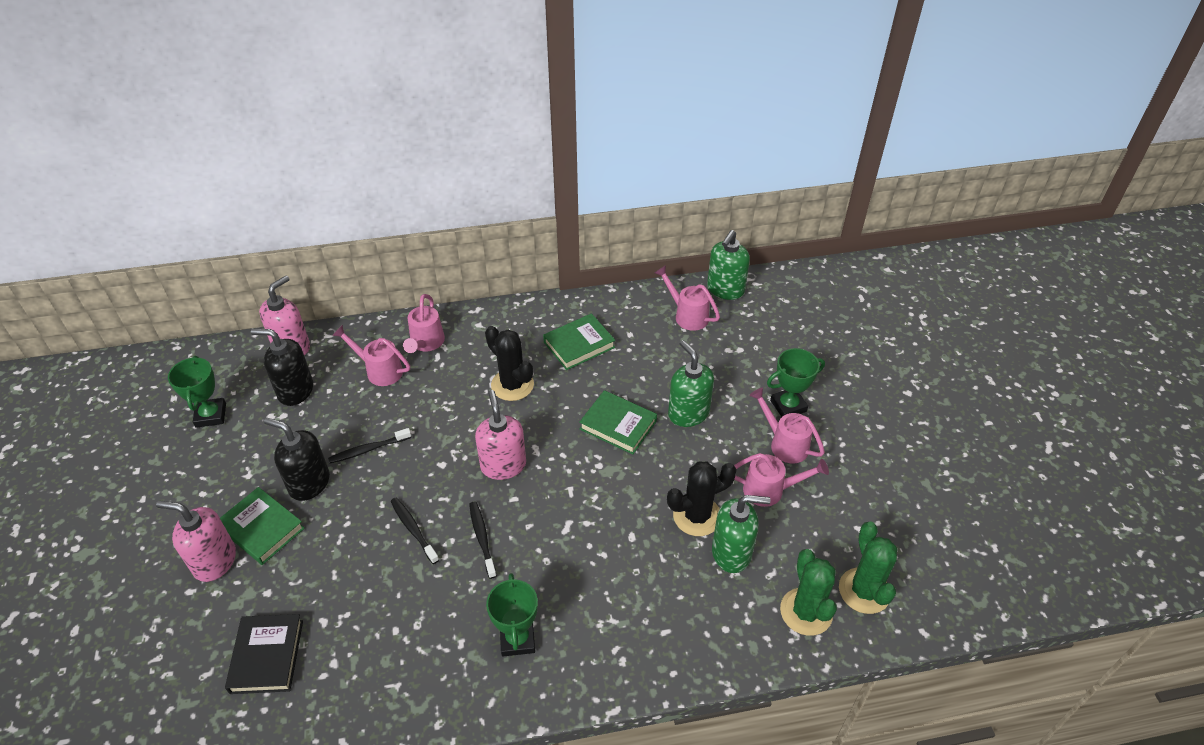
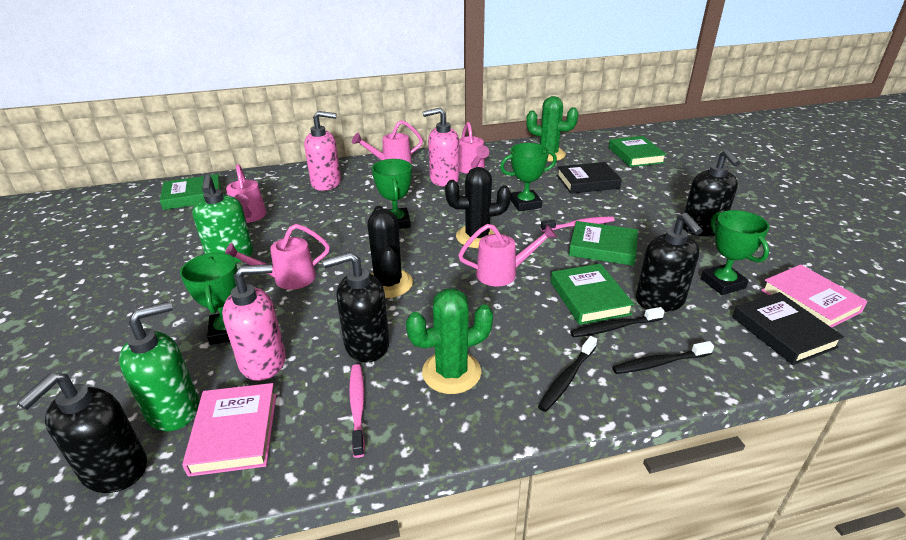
black book: 1 -> 2
black soap dispenser: 2 -> 4
green book: 3 -> 4
green soap dispenser: 3 -> 2
green trophy: 3 -> 4
pink book: 0 -> 2
pink toothbrush: 0 -> 2

